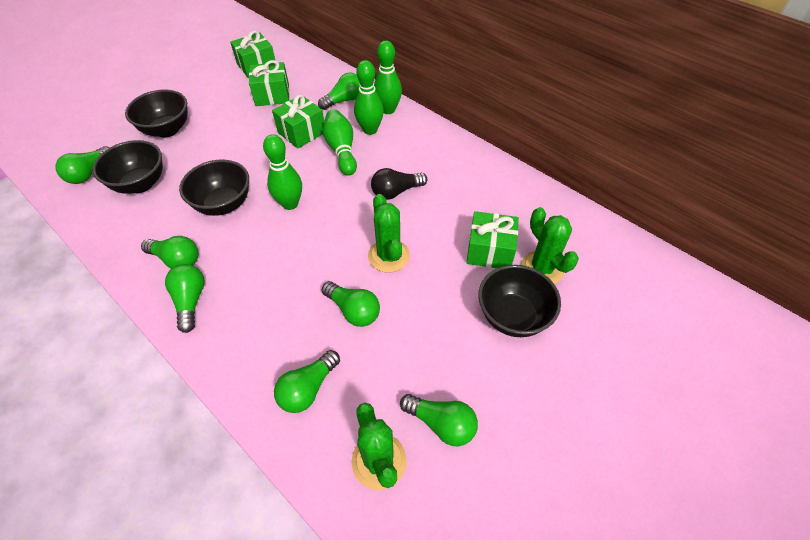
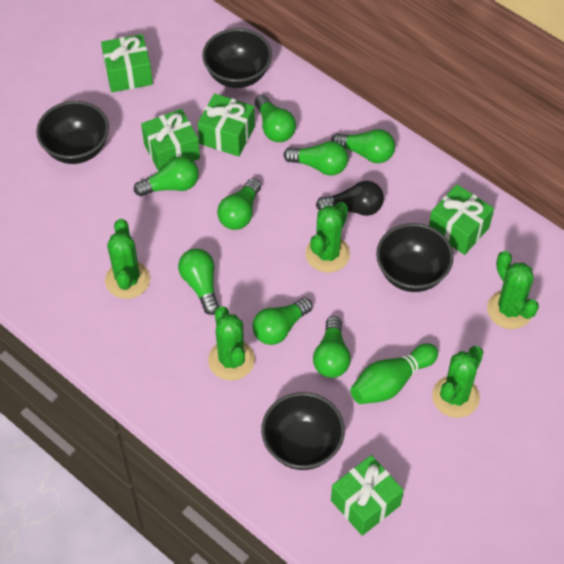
green bowling pin: 4 -> 1
green cactus: 3 -> 5
green gift: 4 -> 5
green light bulb: 7 -> 8

